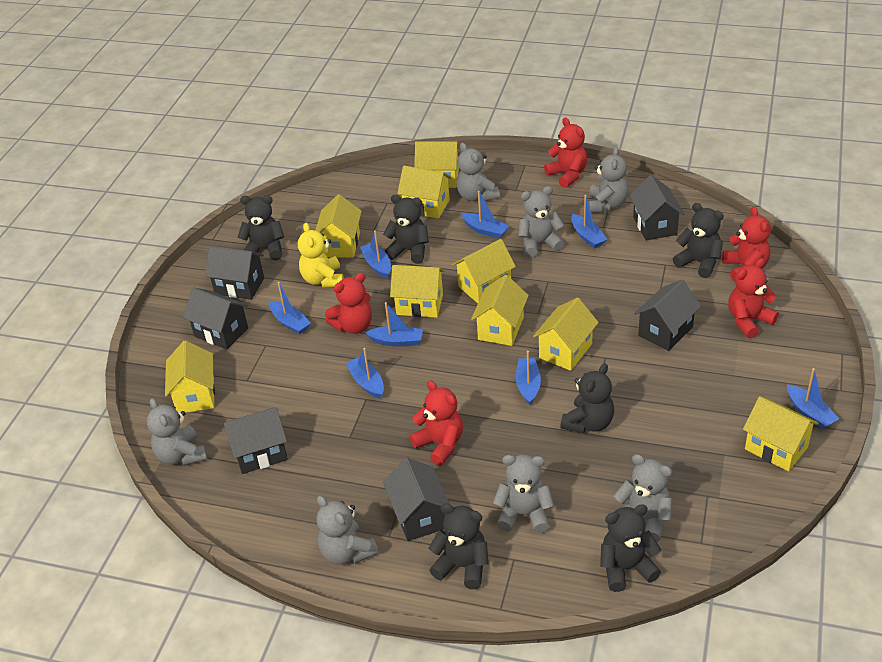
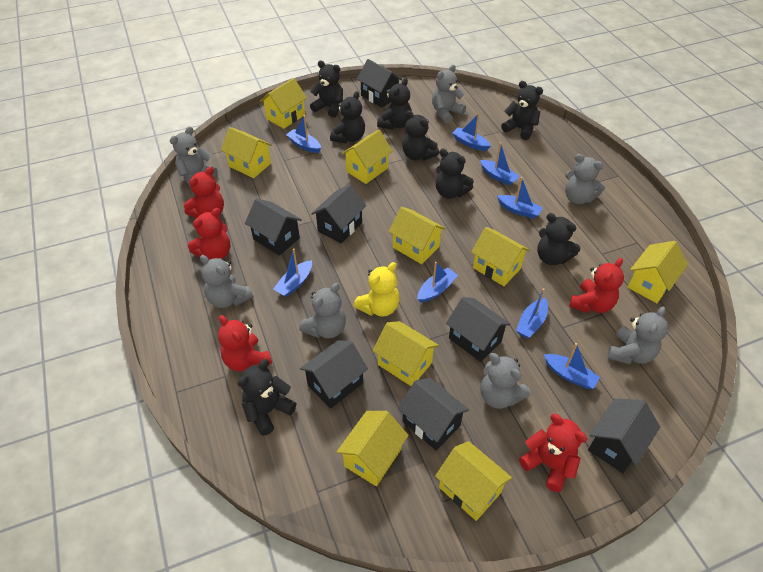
black house: 6 -> 7
black teddy bear: 6 -> 8

